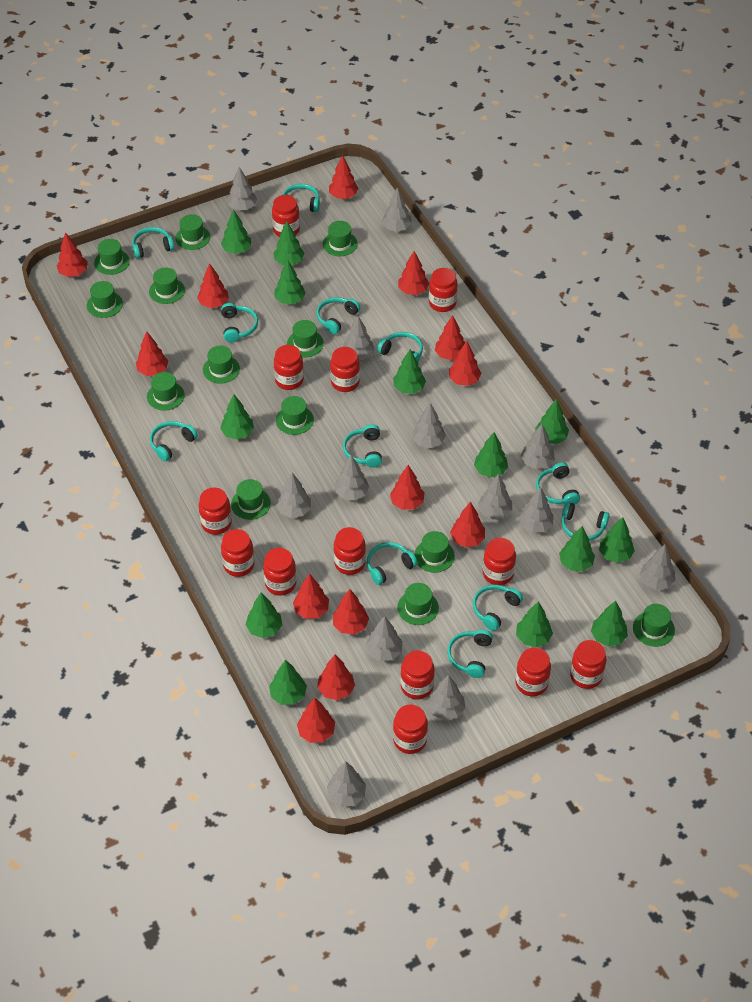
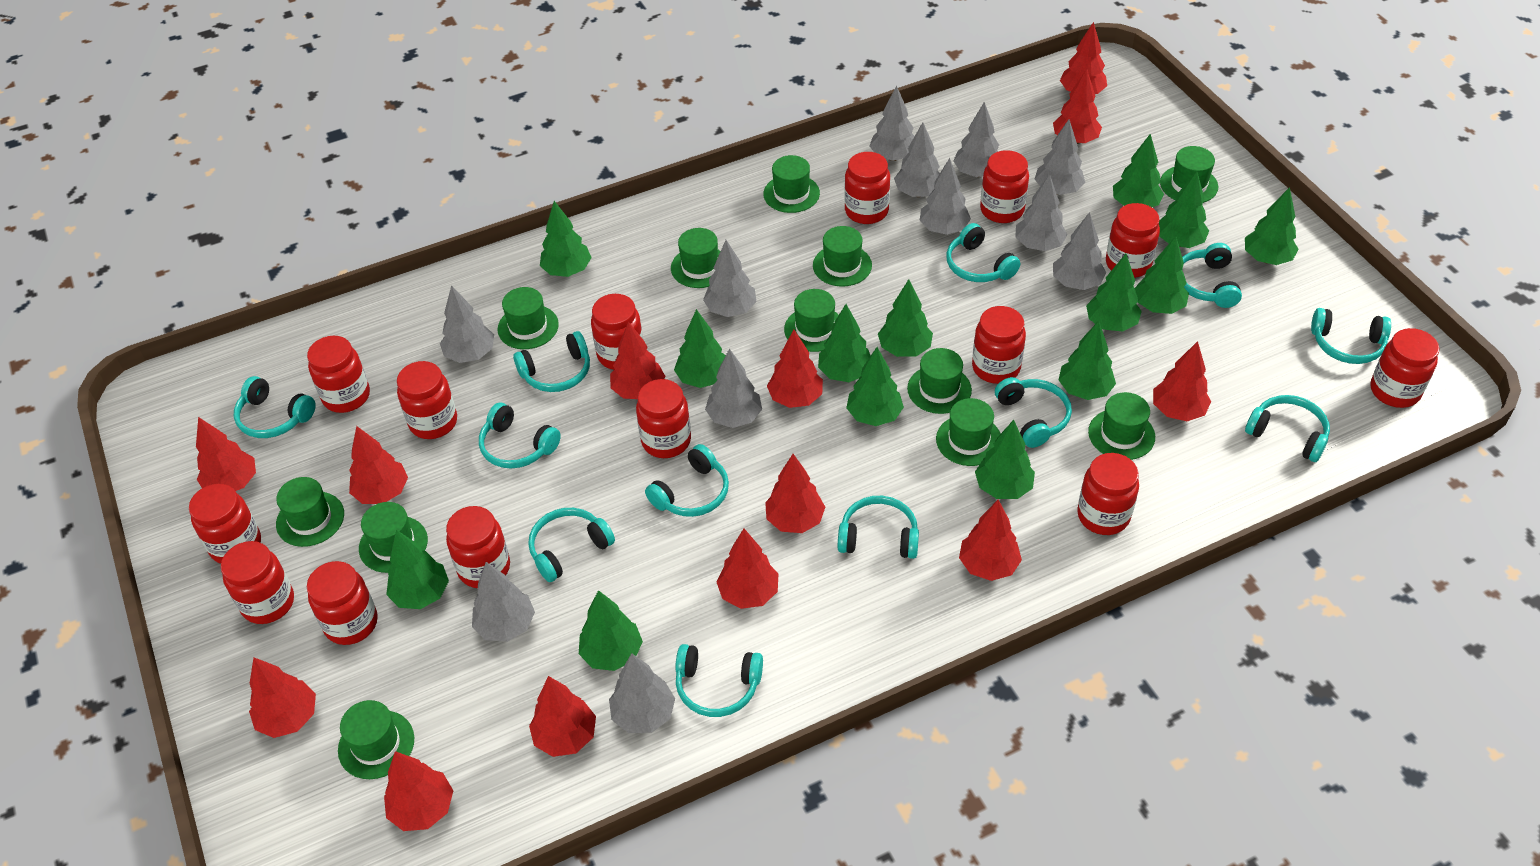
green hat: 13 -> 12
green tree: 13 -> 14
grey tree: 13 -> 12
red jar: 13 -> 14

